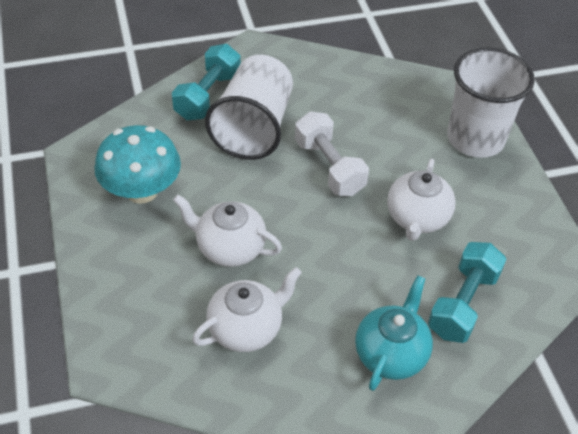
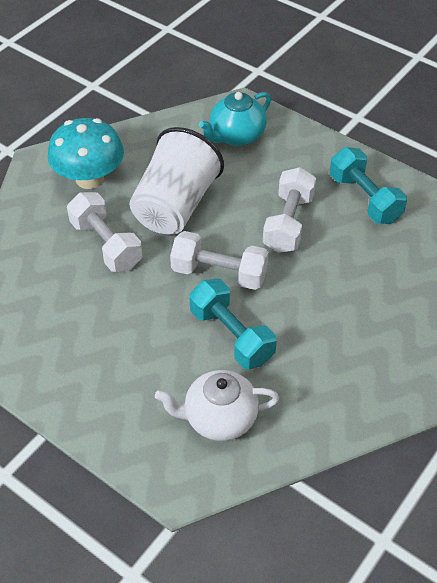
white cup: 2 -> 1
white dumbbell: 1 -> 3
white teapot: 3 -> 1

